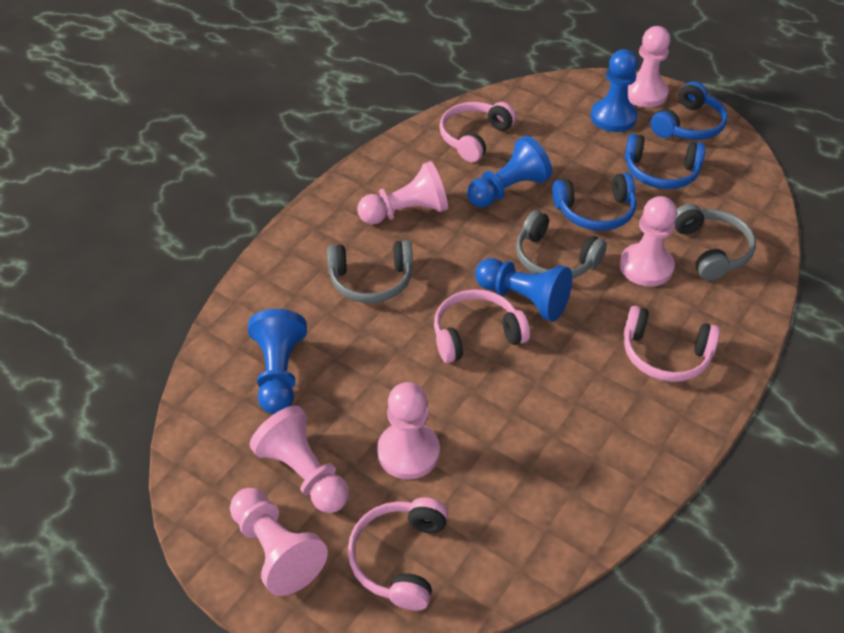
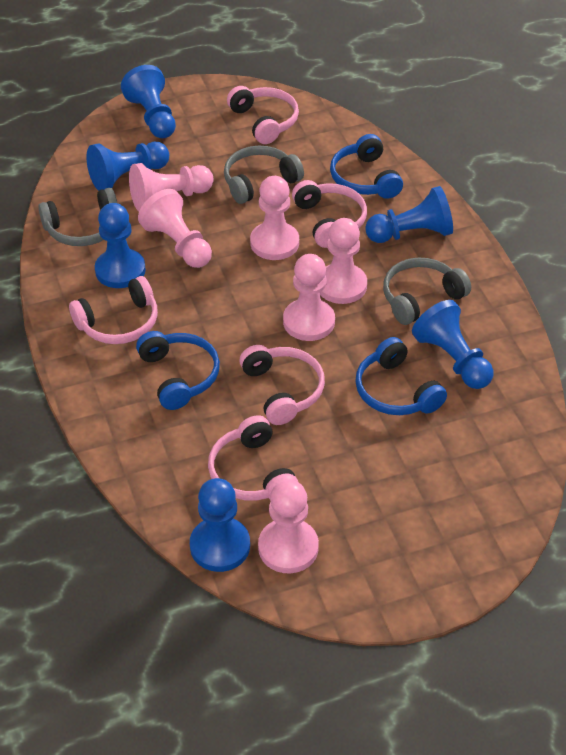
blue pawn: 4 -> 6
pink headphones: 4 -> 5

